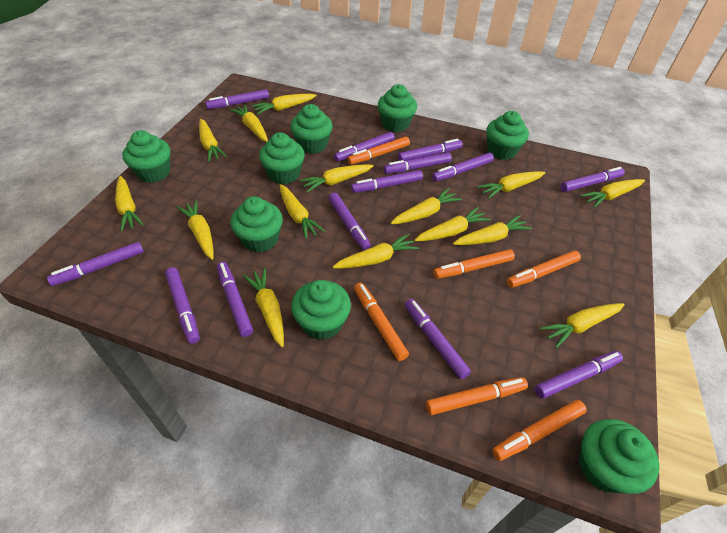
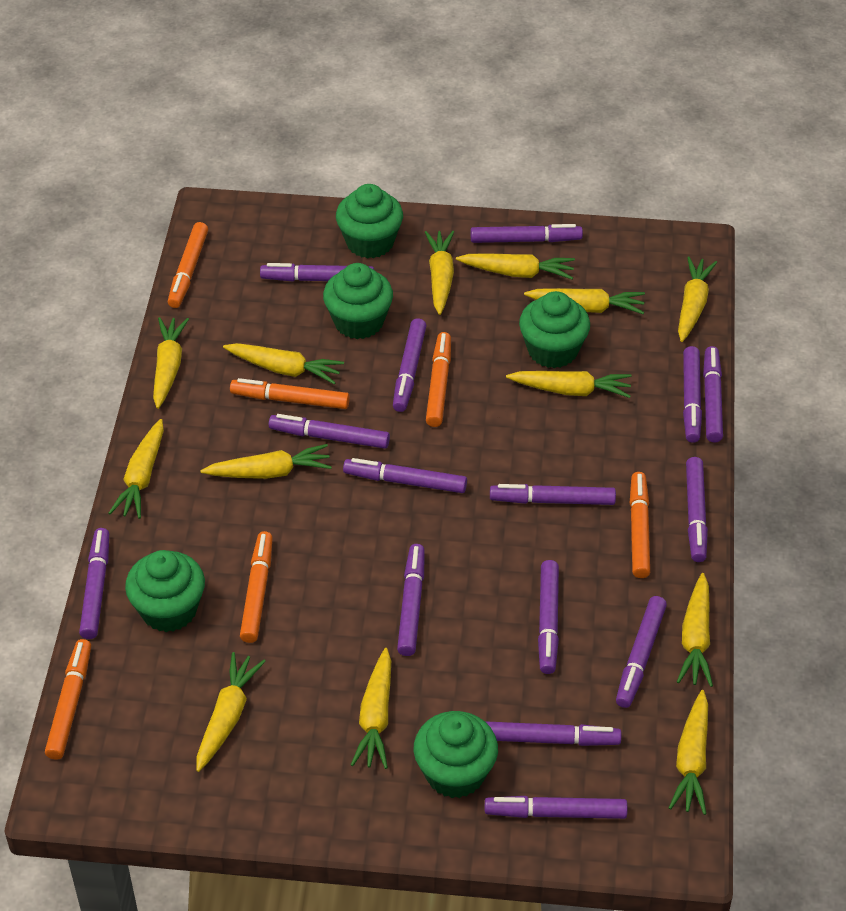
green cupcake: 8 -> 5
purple marker: 13 -> 15
yellow carrot: 15 -> 13

